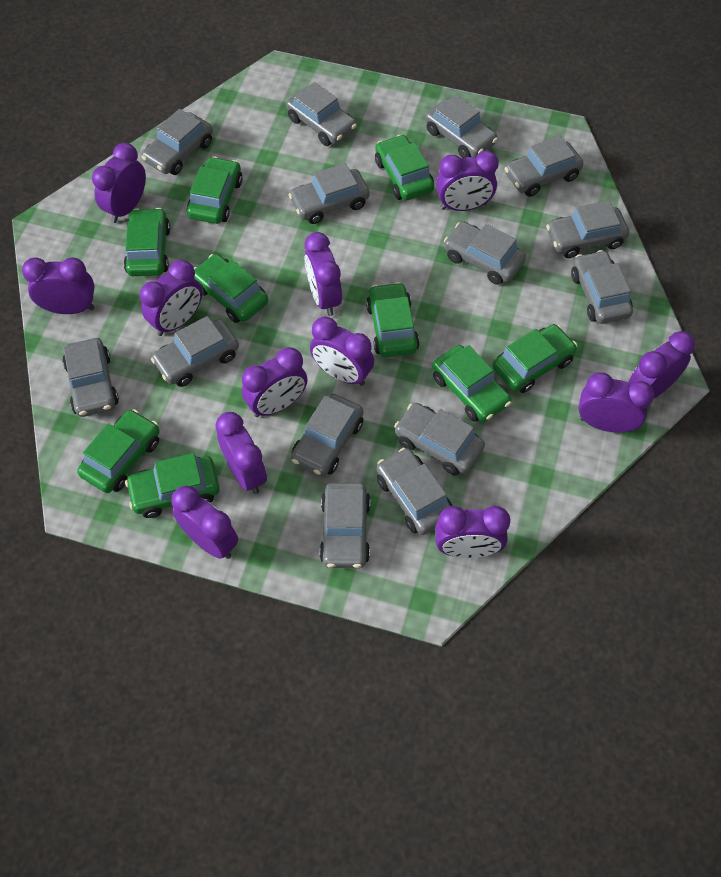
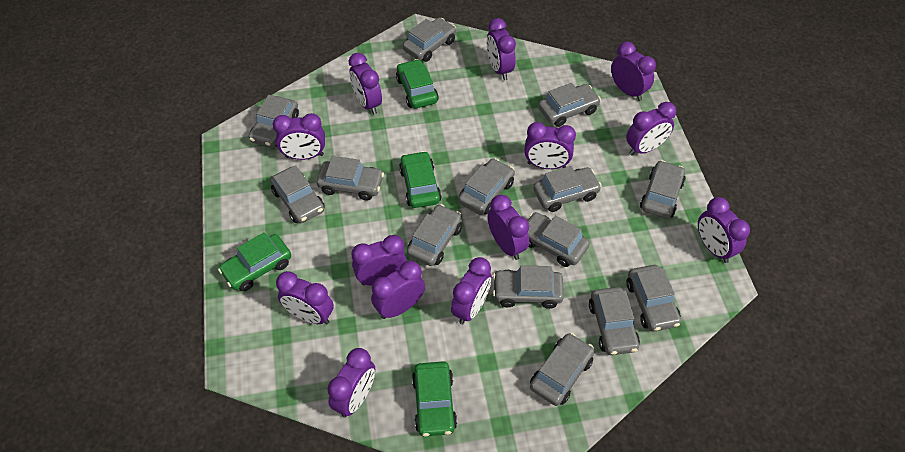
green car: 9 -> 4
purple clock: 12 -> 13

